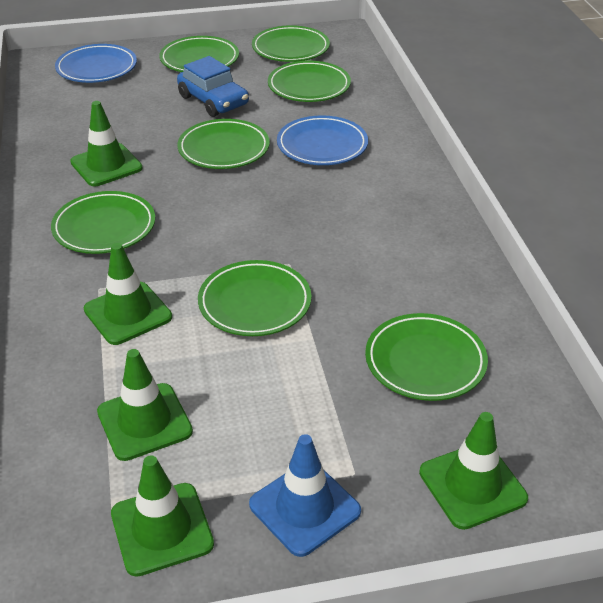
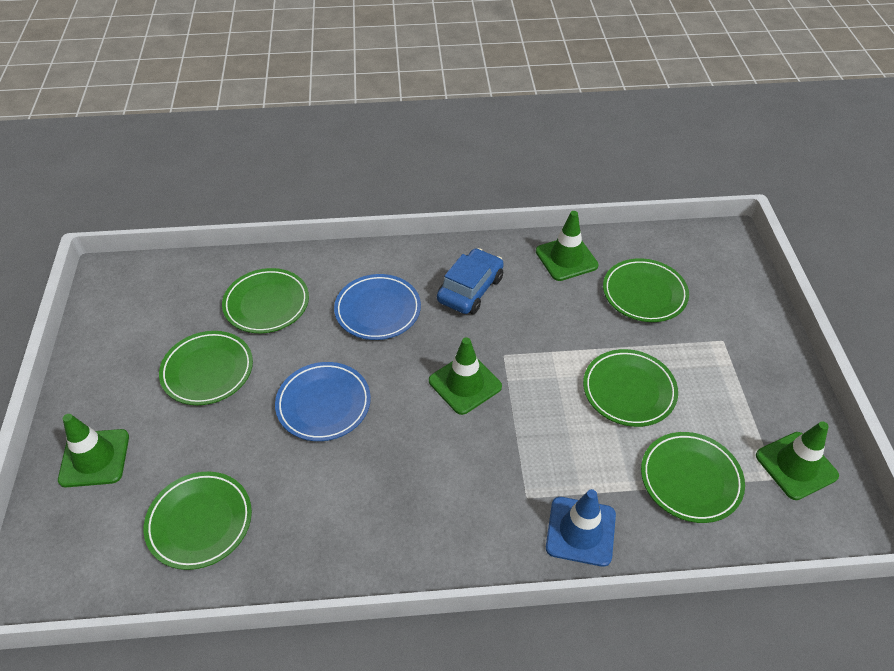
green plate: 7 -> 6
green traffic cone: 5 -> 4

